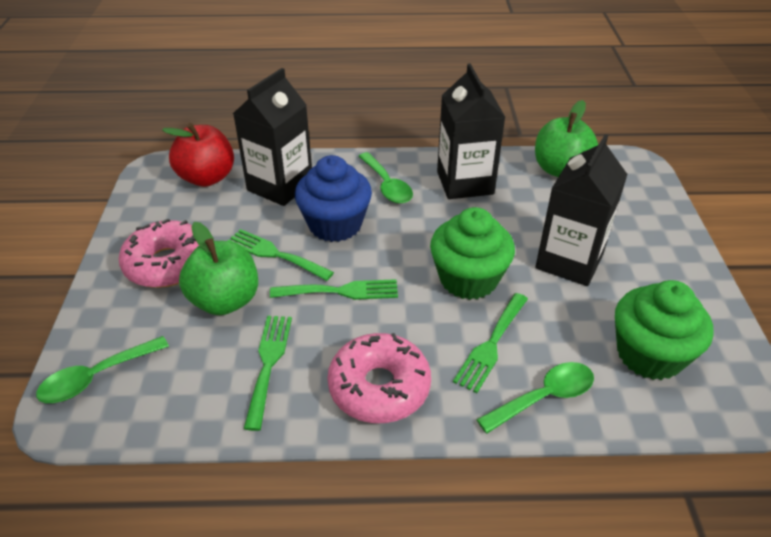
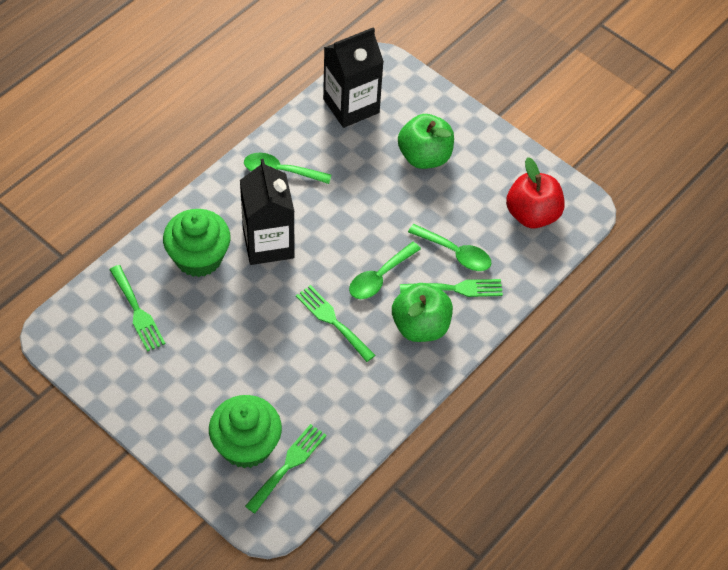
black carton: 3 -> 2
blue cupcake: 1 -> 0
pink donut: 2 -> 0

